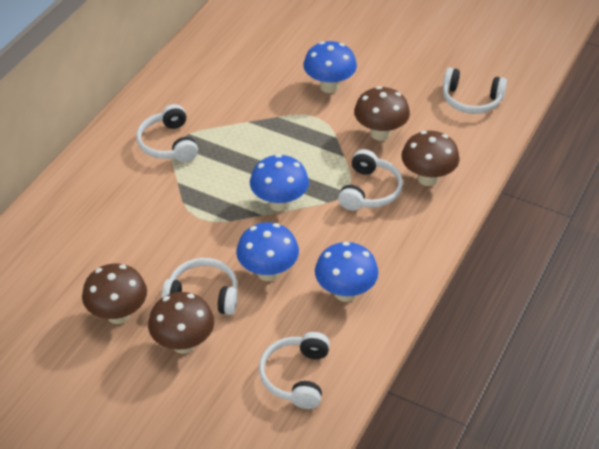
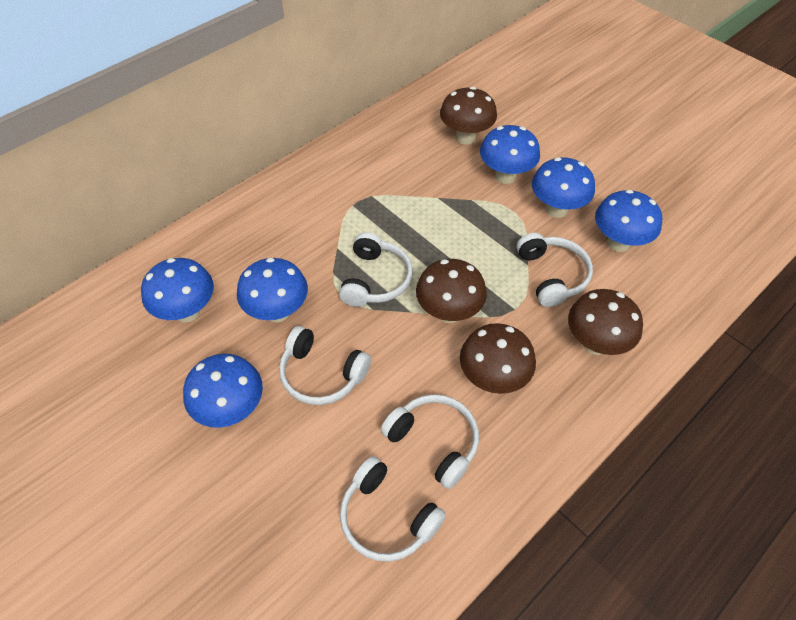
blue mushroom: 4 -> 6

